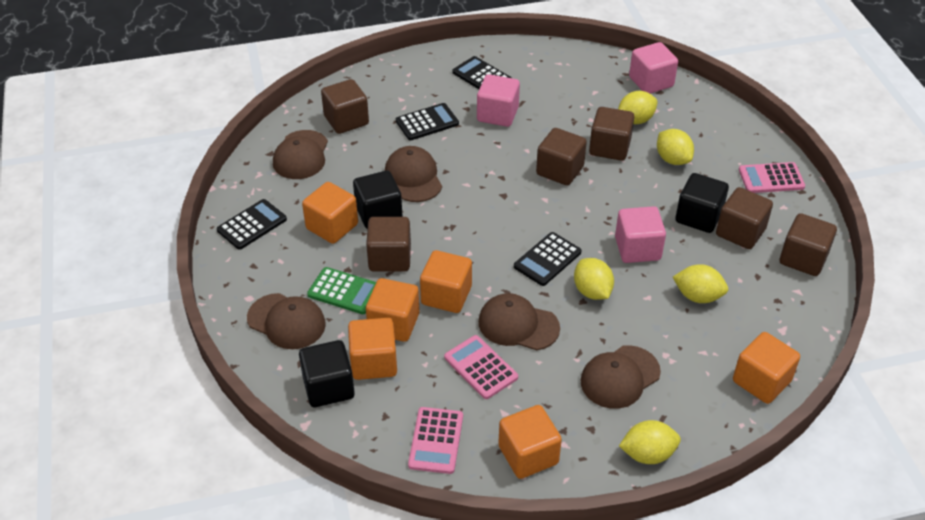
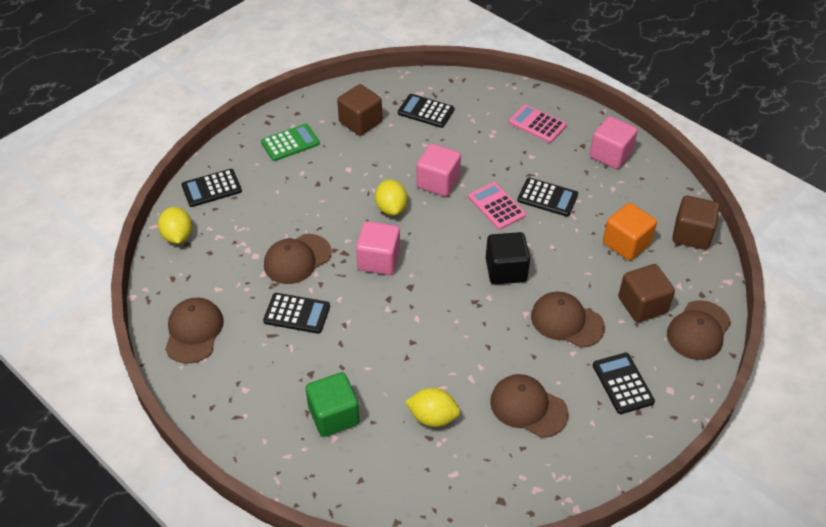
black calculator: 4 -> 5
black cube: 3 -> 1
brown cube: 6 -> 3
green cube: 0 -> 1
orange cube: 6 -> 1
pink calculator: 3 -> 2
yellow lemon: 5 -> 3

